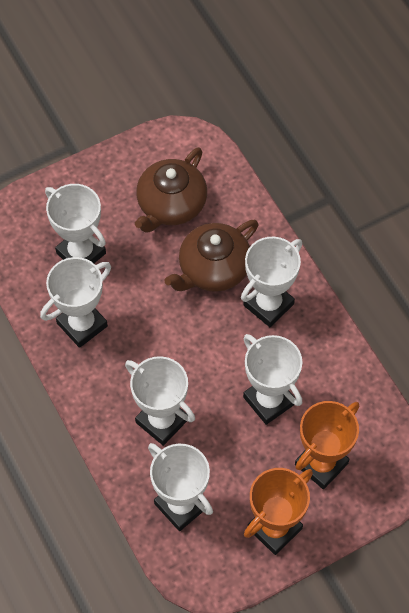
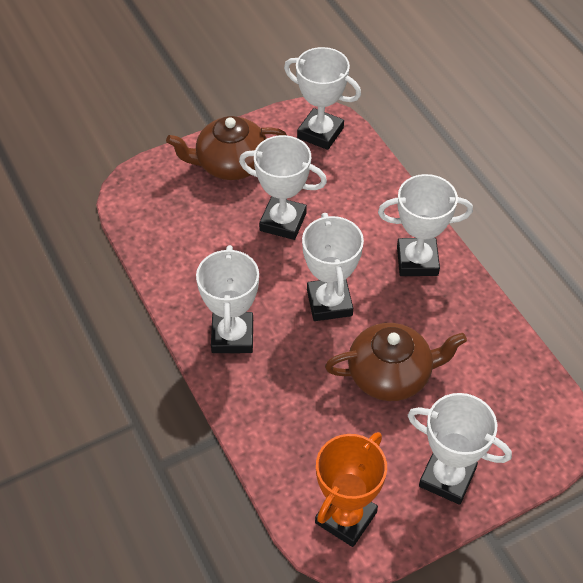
orange trophy: 2 -> 1

